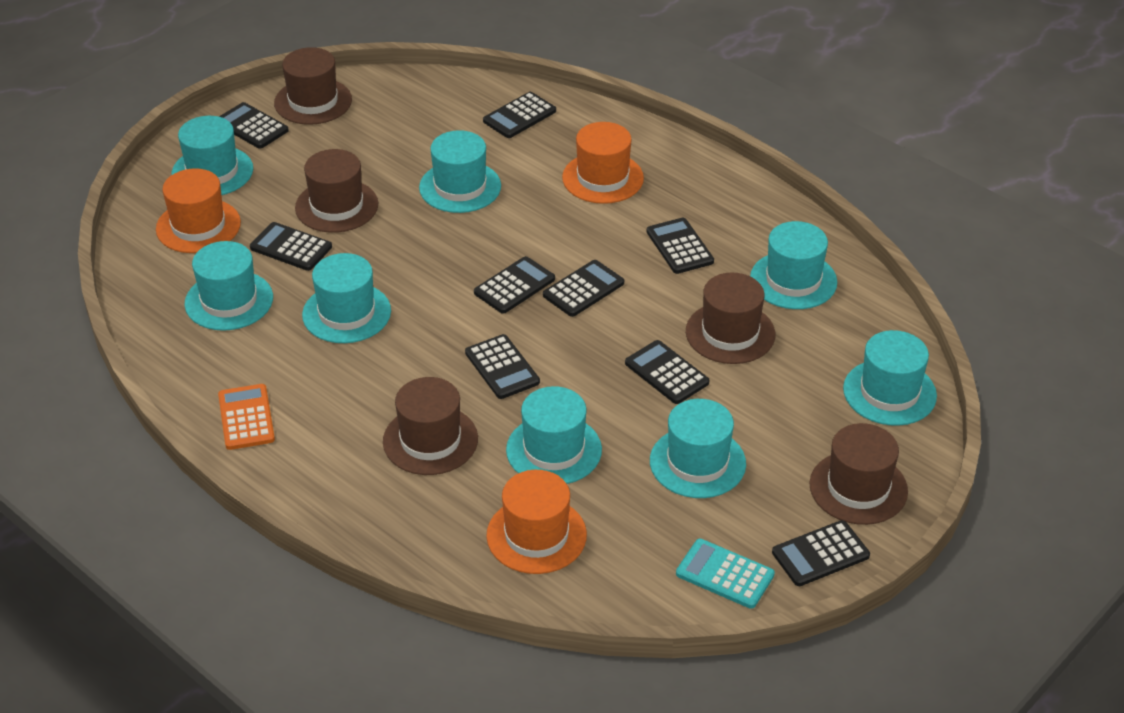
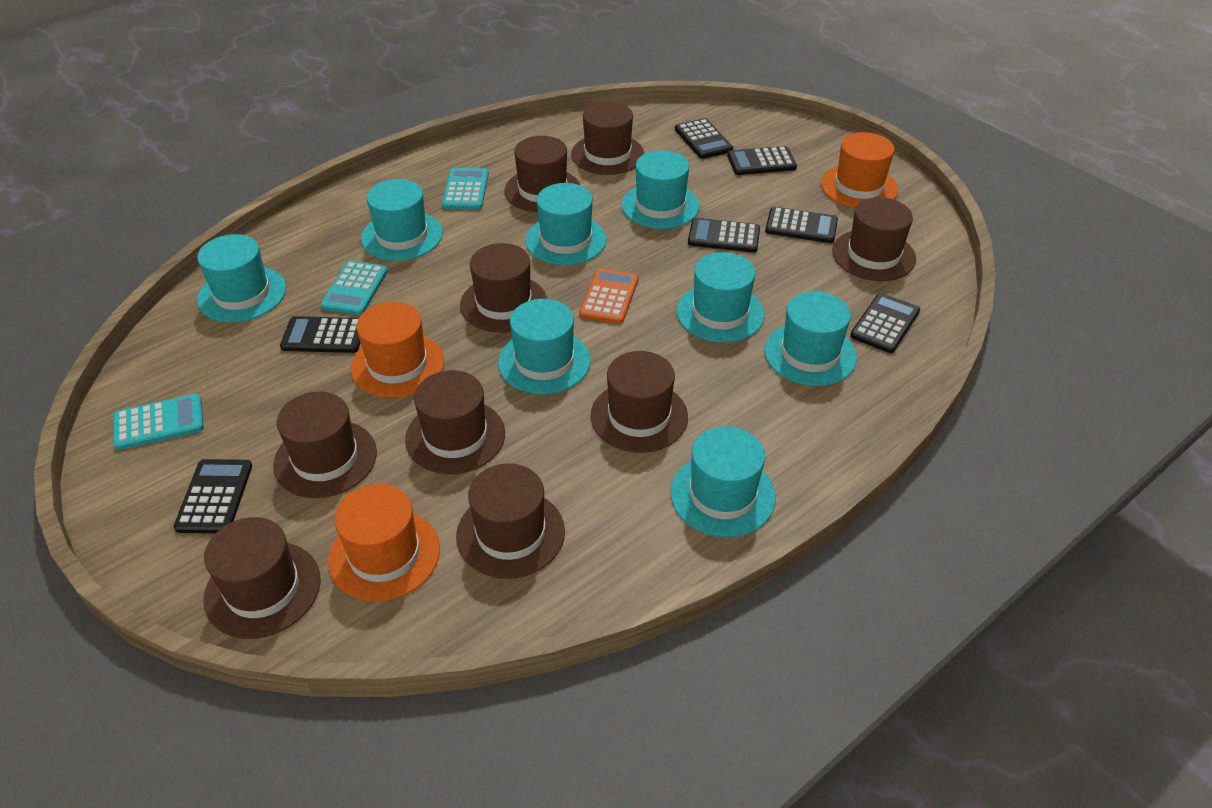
black calculator: 9 -> 7
brown hat: 5 -> 9
turquoise calculator: 1 -> 3

